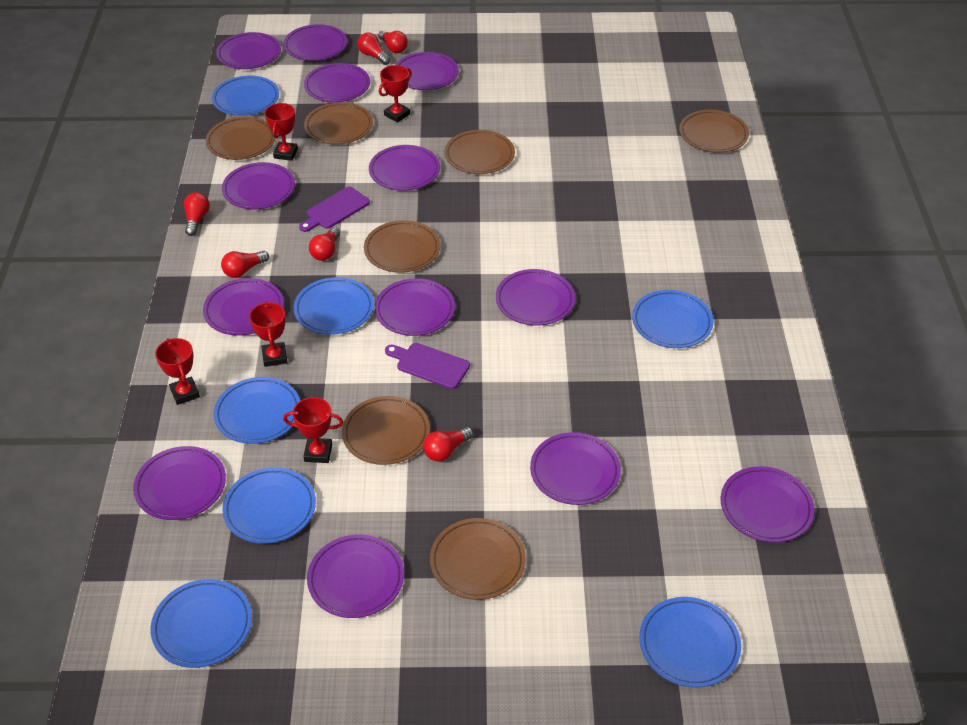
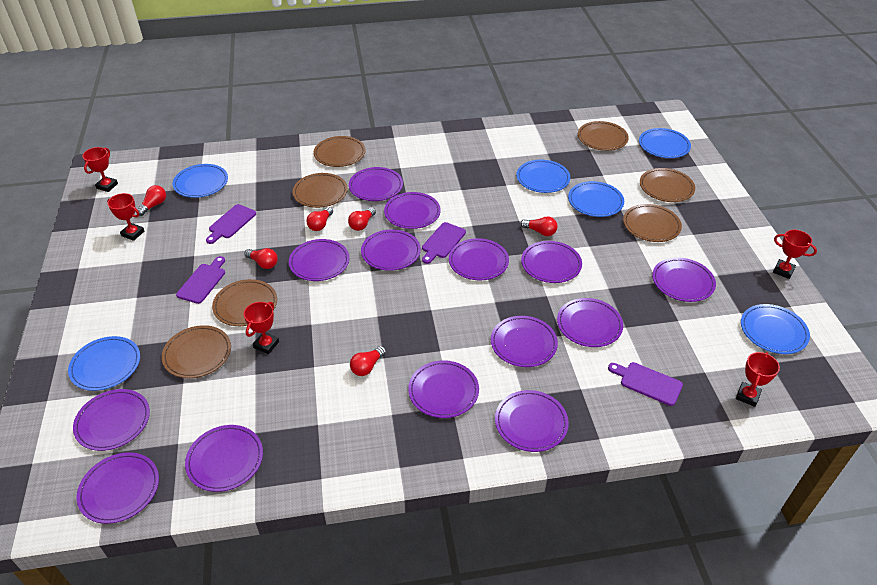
blue plate: 7 -> 6
purple cutting board: 2 -> 4
purple plate: 13 -> 14

